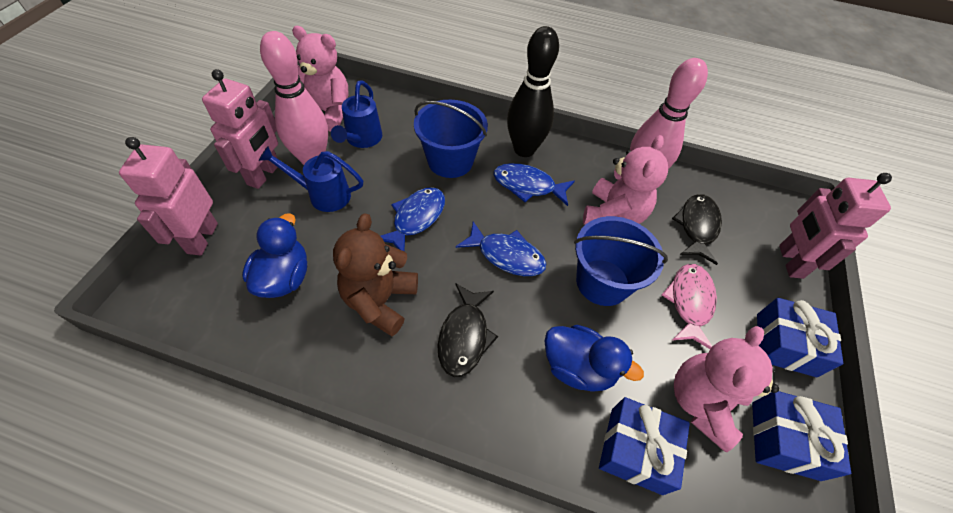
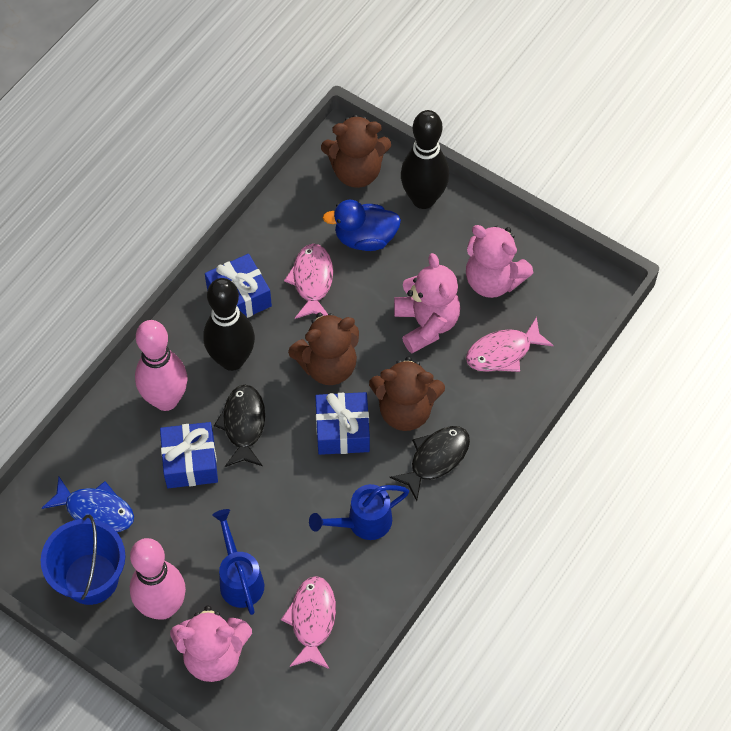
black bowling pin: 1 -> 2
blue bucket: 2 -> 1
blue duck: 2 -> 1
blue fish: 3 -> 1
brown teddy bear: 1 -> 3
pink fish: 1 -> 3
pink robot: 3 -> 0

